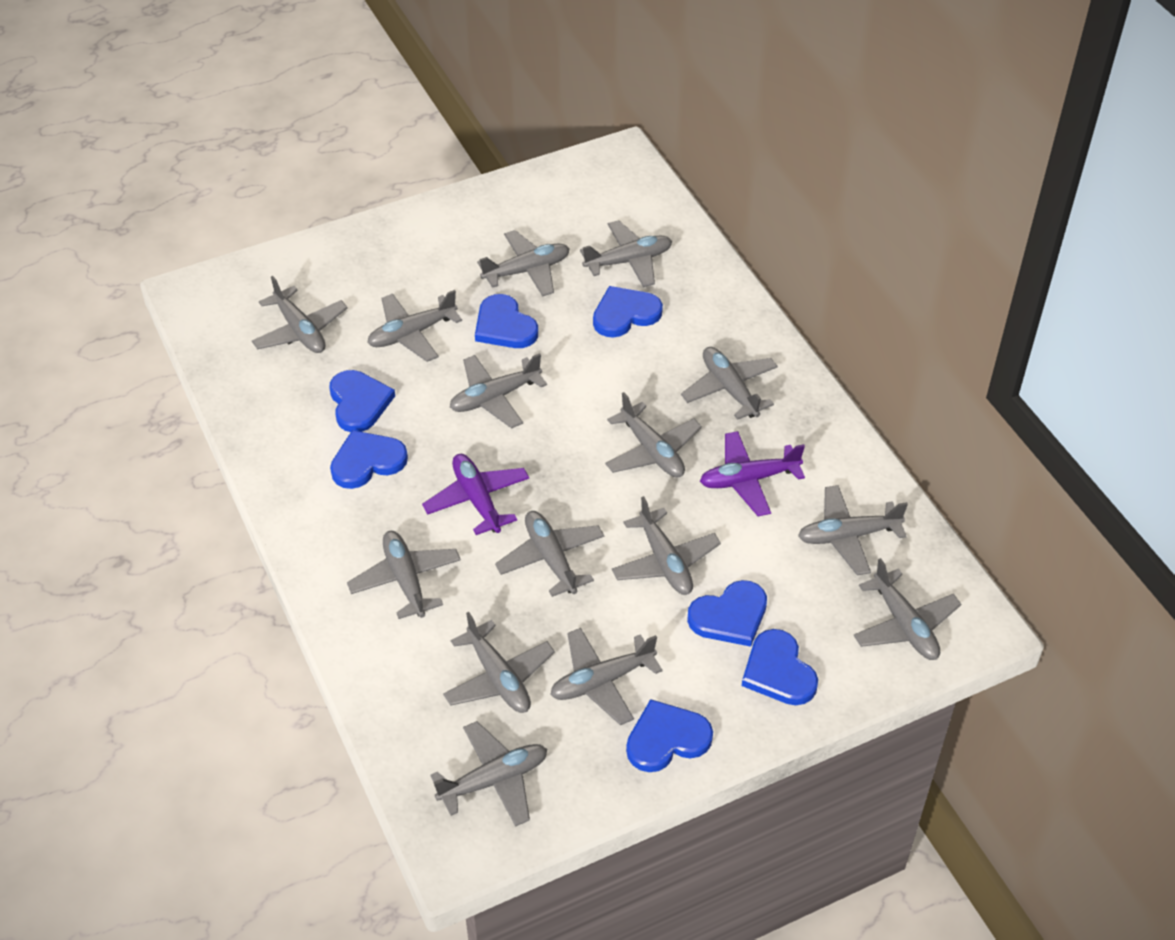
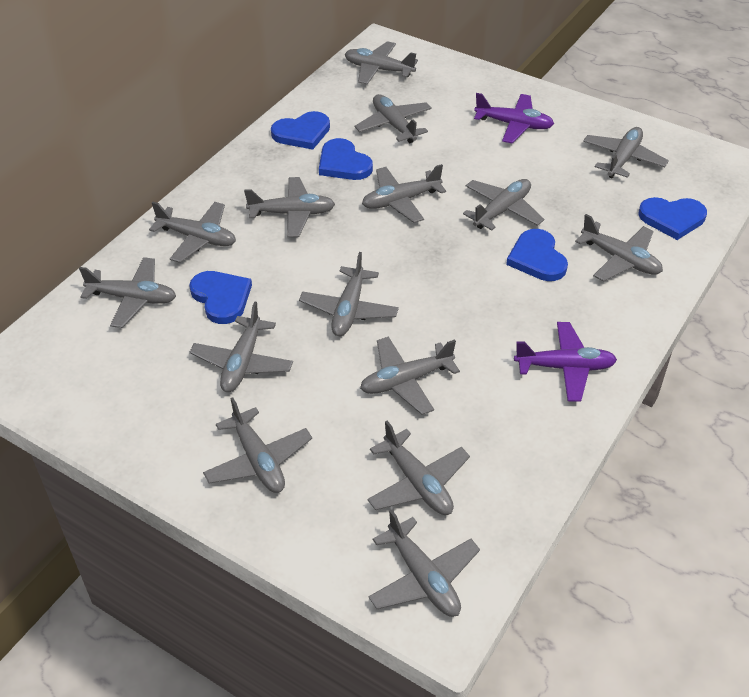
blue heart: 7 -> 5

